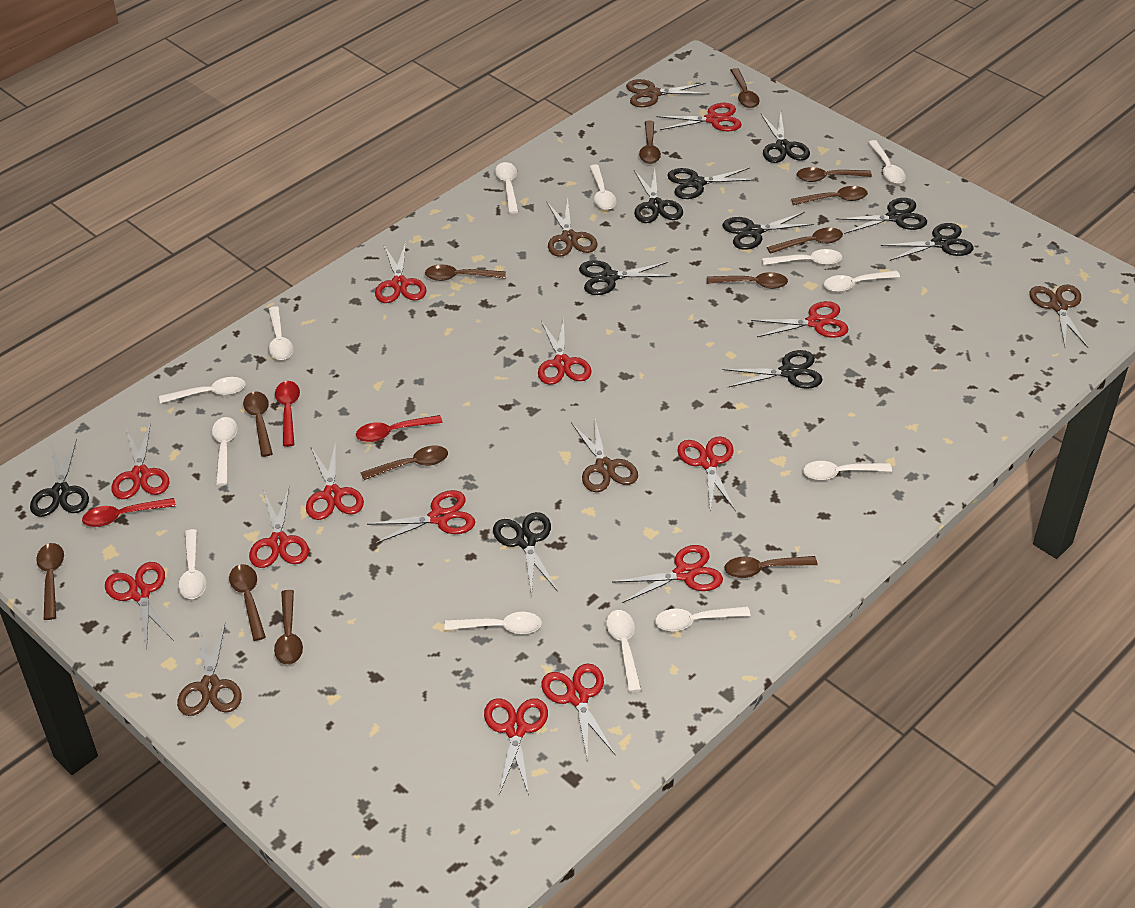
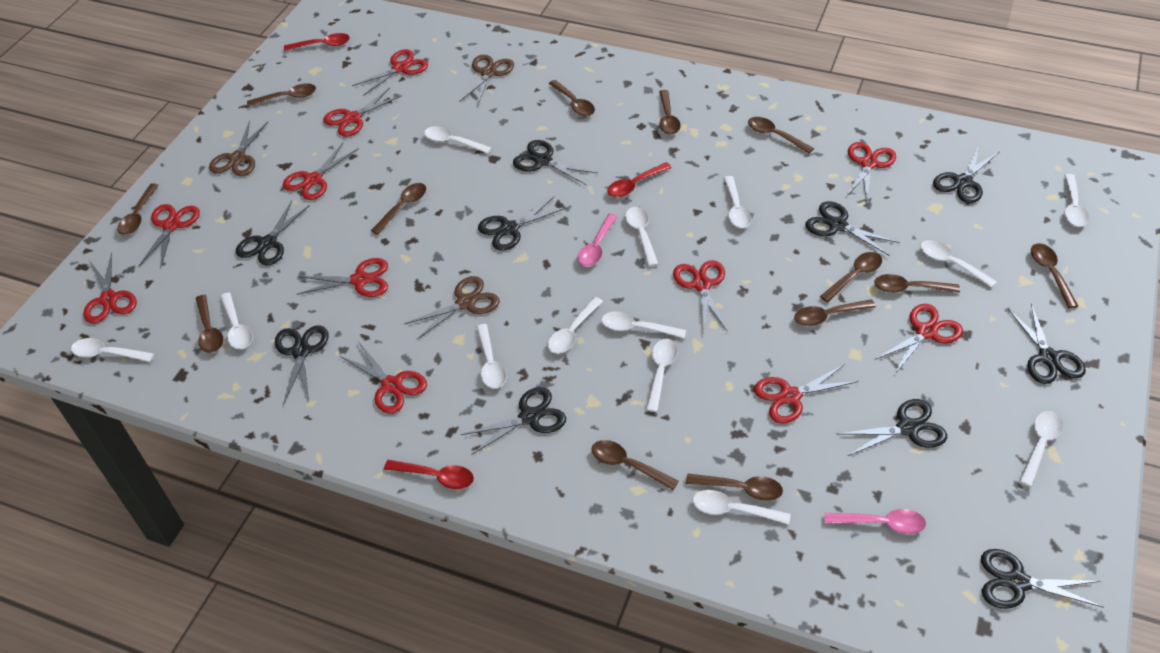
brown scissors: 5 -> 3
pink spoon: 0 -> 2
red scissors: 13 -> 11

